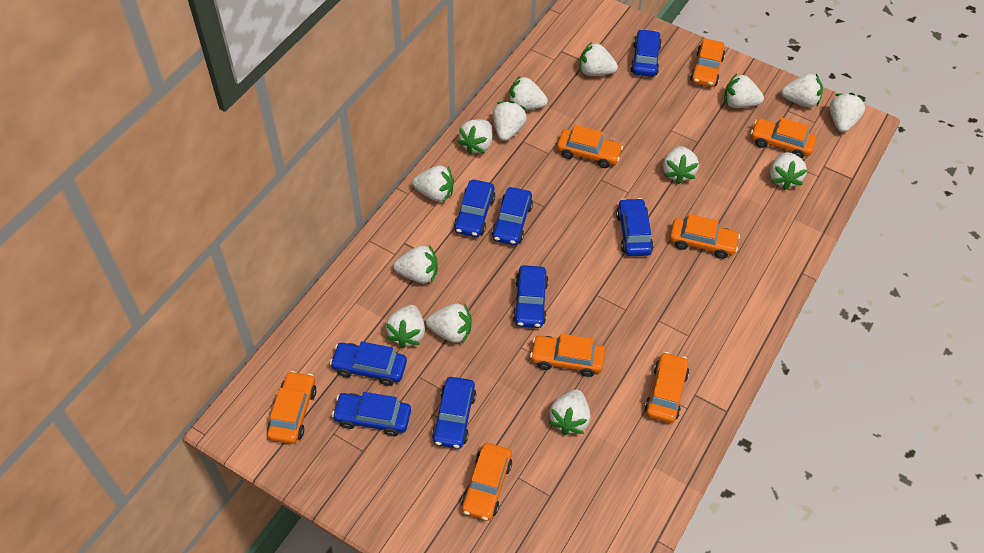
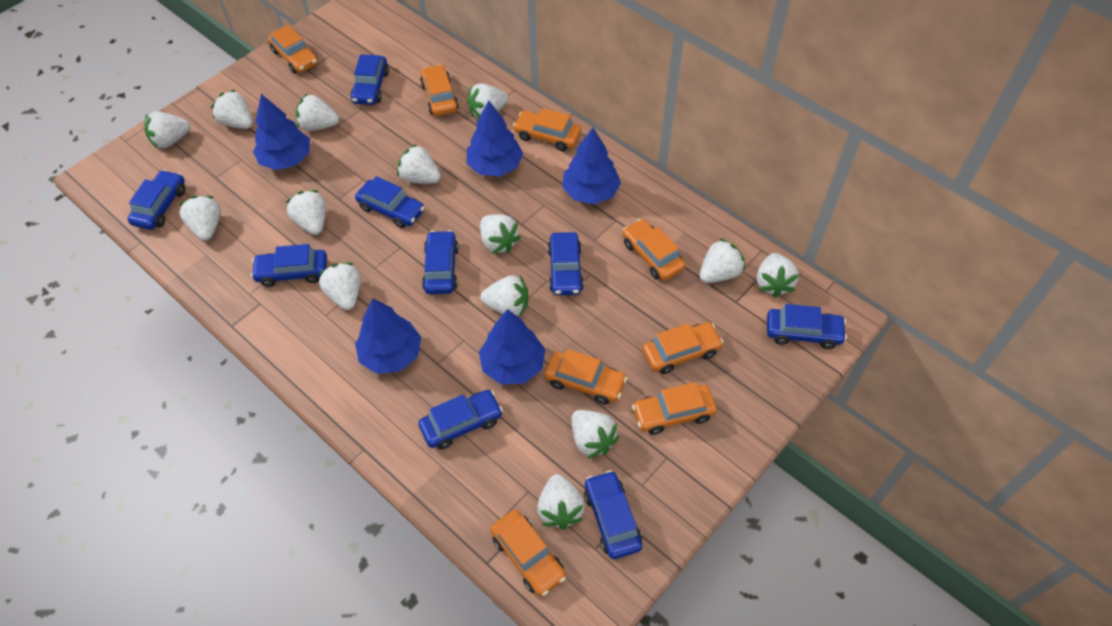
blue car: 8 -> 9
blue tree: 0 -> 5

